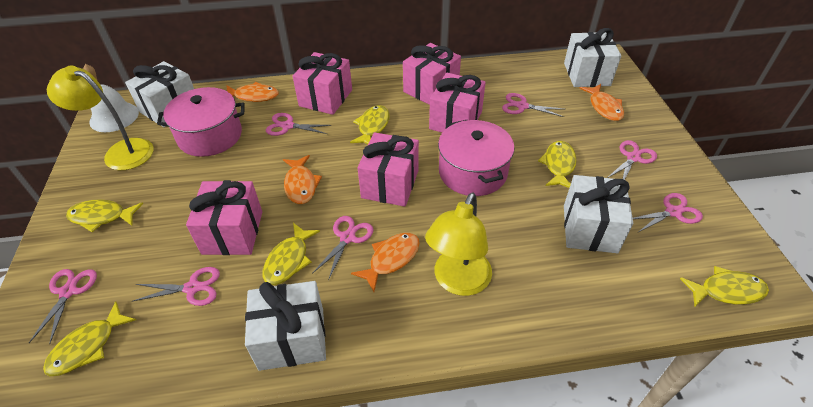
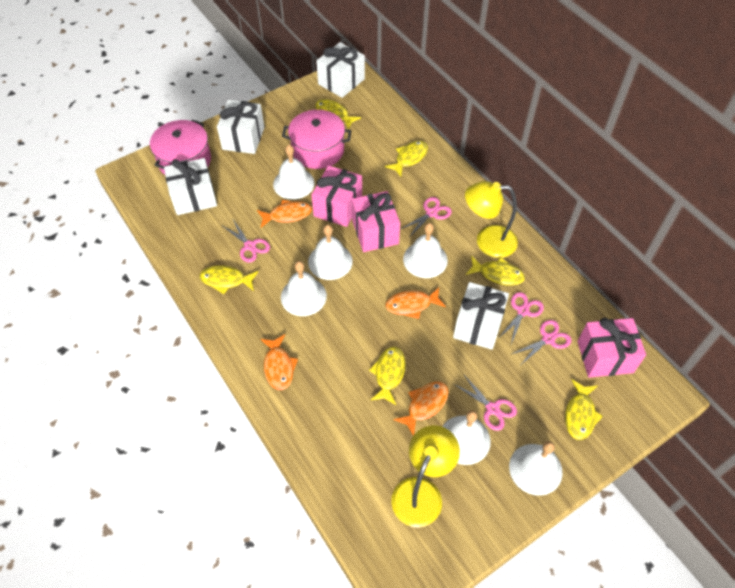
pink gift: 5 -> 3
pink scissors: 7 -> 5
white bell: 1 -> 6

